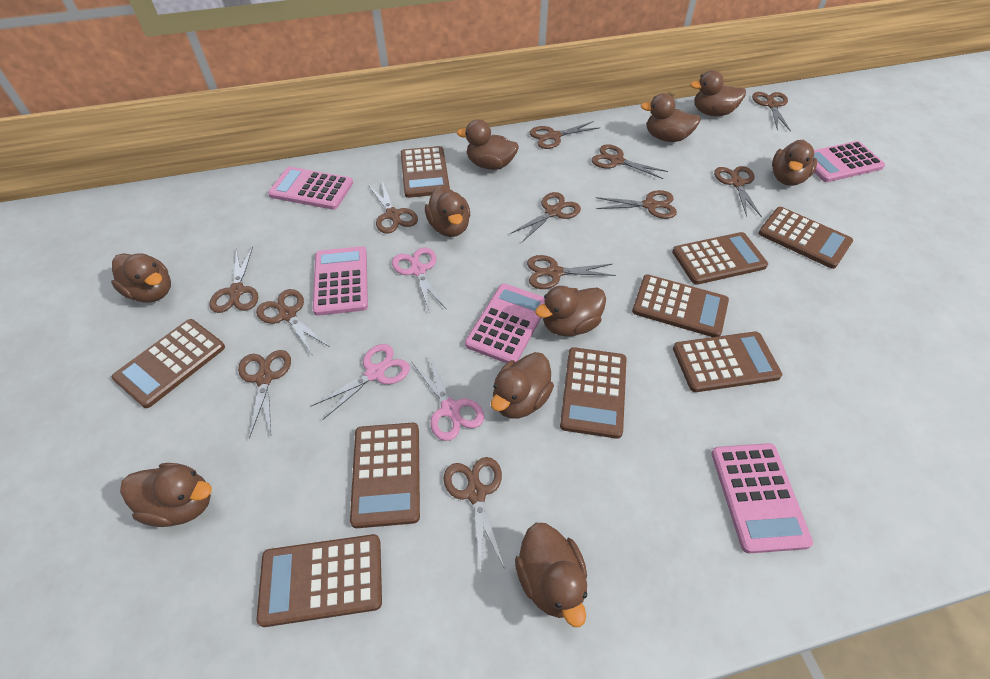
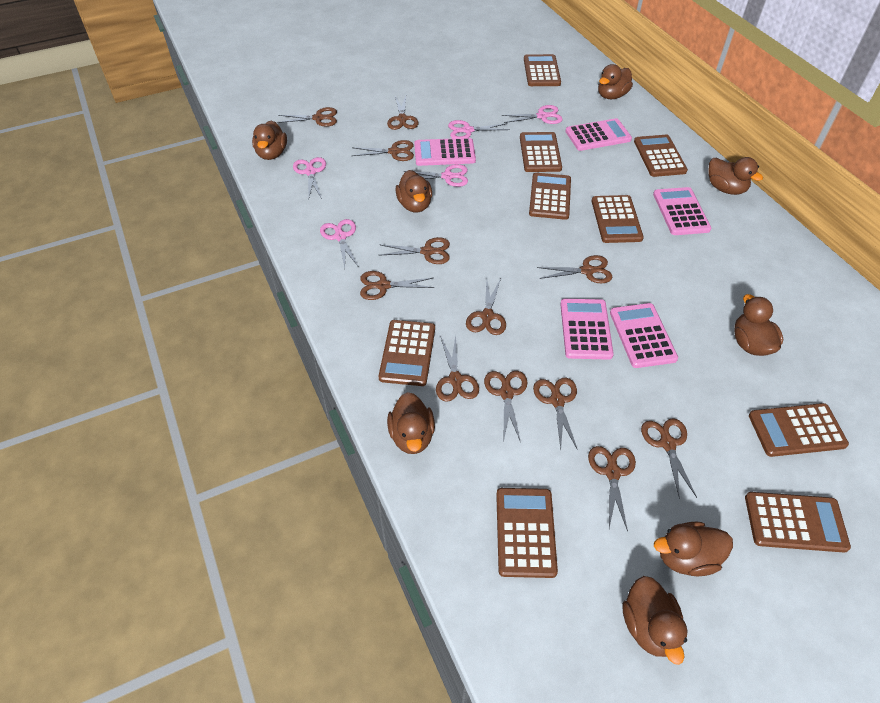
brown duck: 10 -> 8
pink scissors: 3 -> 5

